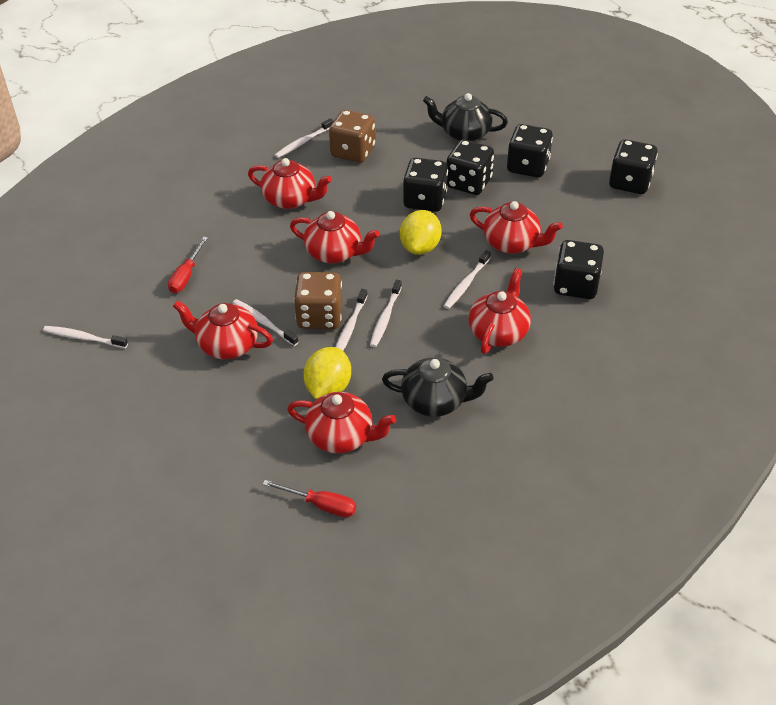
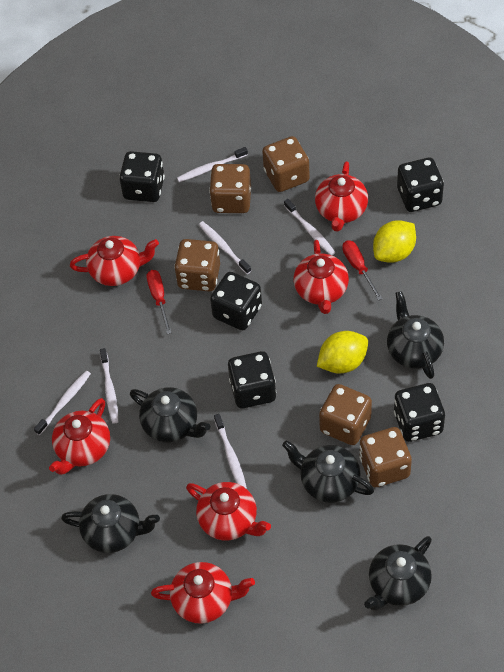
black teapot: 2 -> 5
brown dice: 2 -> 5

